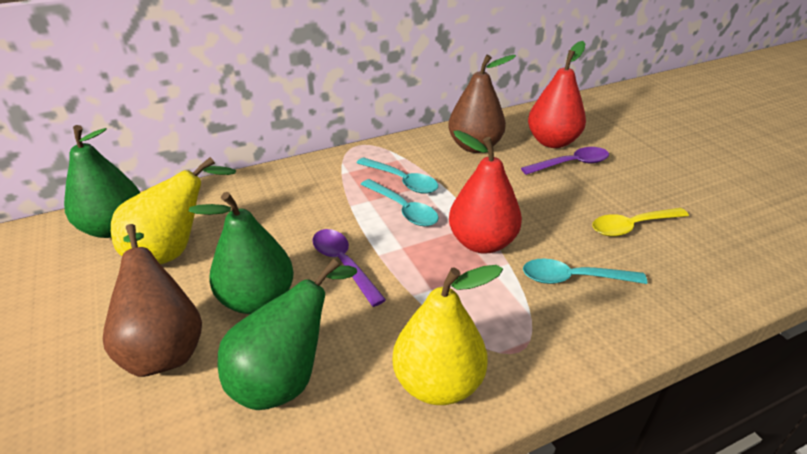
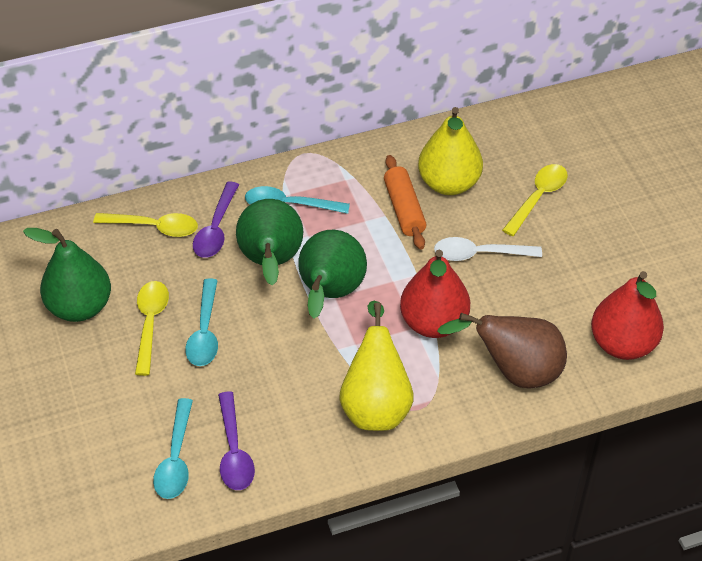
brown pear: 2 -> 1
orange rolling pin: 0 -> 1
white spoon: 0 -> 1
yellow spoon: 1 -> 3

